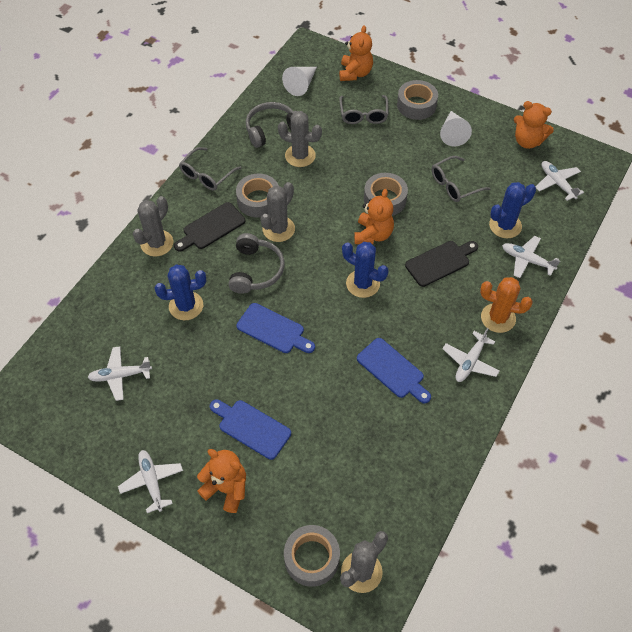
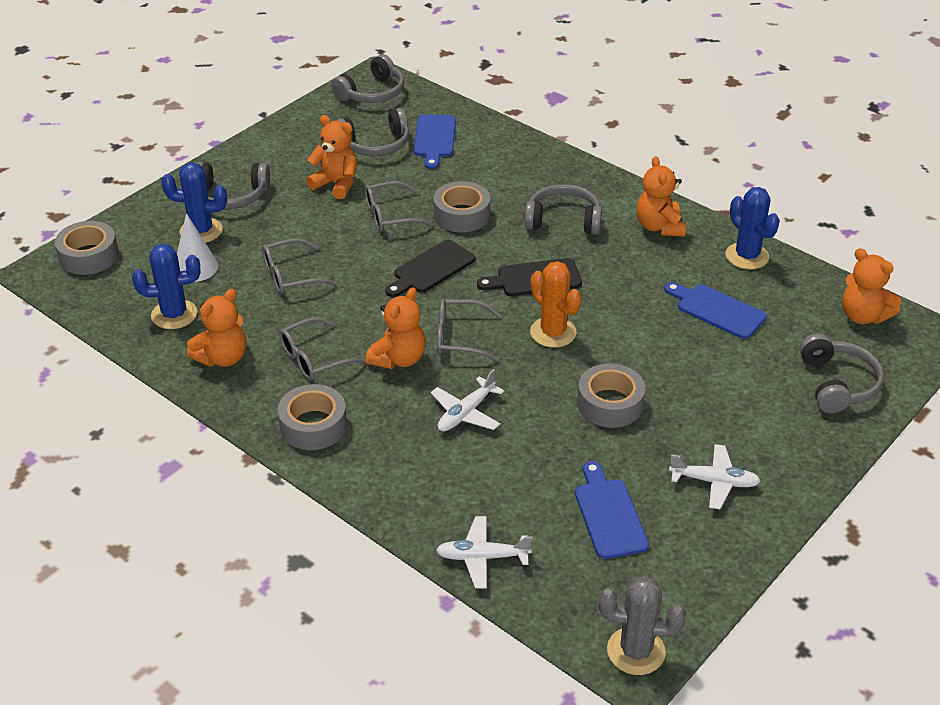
grey cactus: 4 -> 1
grey glasses: 3 -> 4
grey headphones: 2 -> 5
orange teddy bear: 4 -> 5
white cone: 2 -> 1
white plane: 5 -> 3

